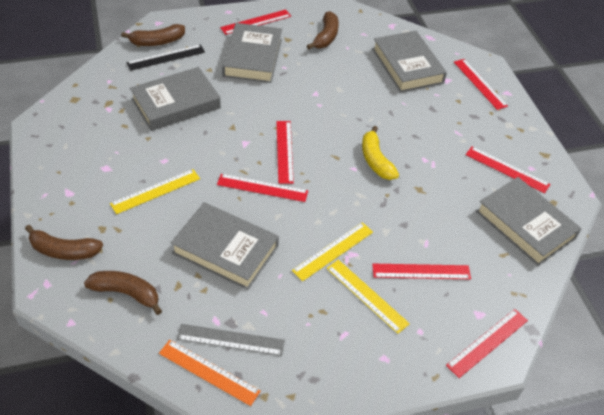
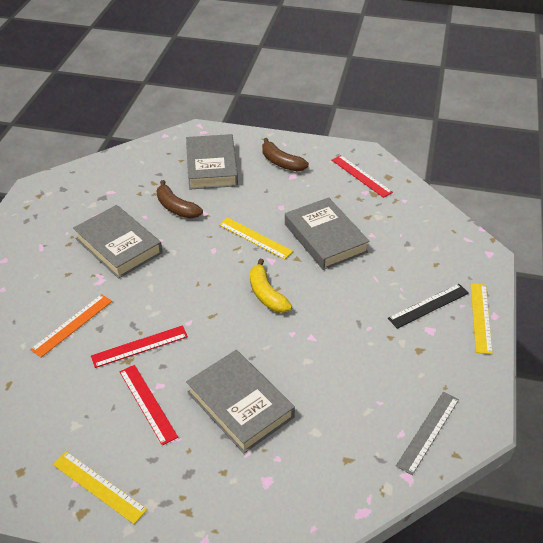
brown banana: 4 -> 2
grey book: 5 -> 4
red ruler: 7 -> 3

